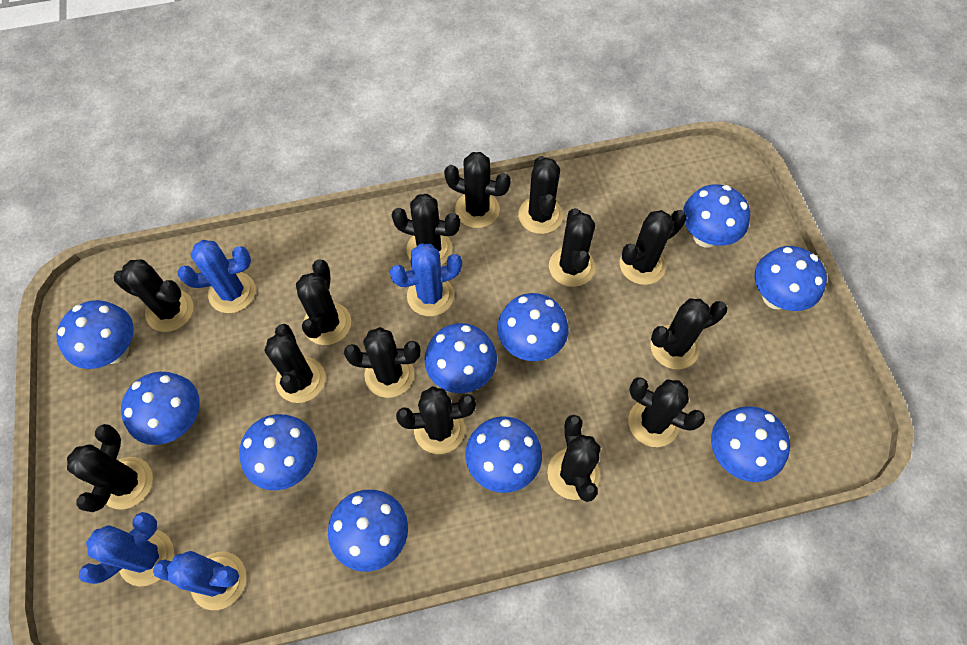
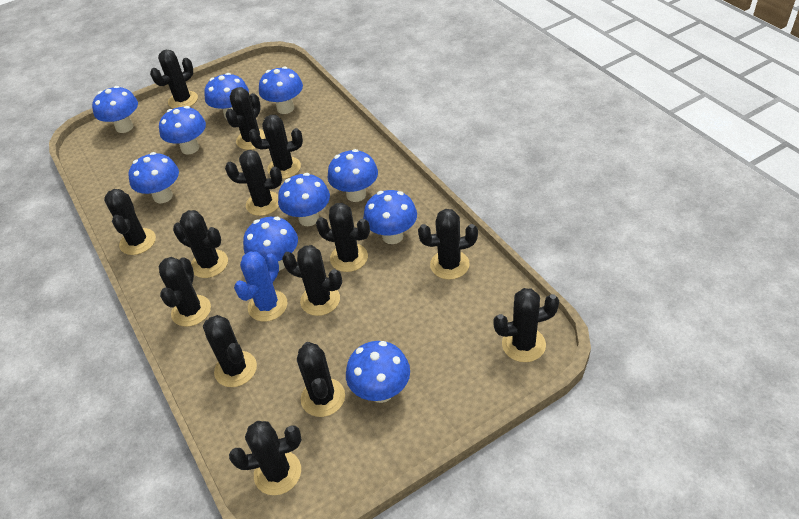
blue cactus: 4 -> 1

